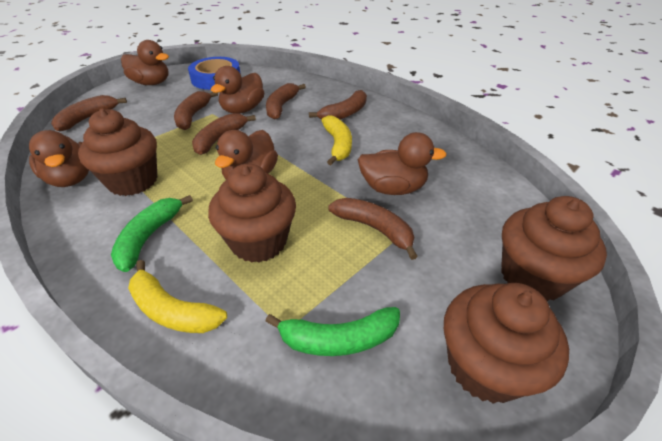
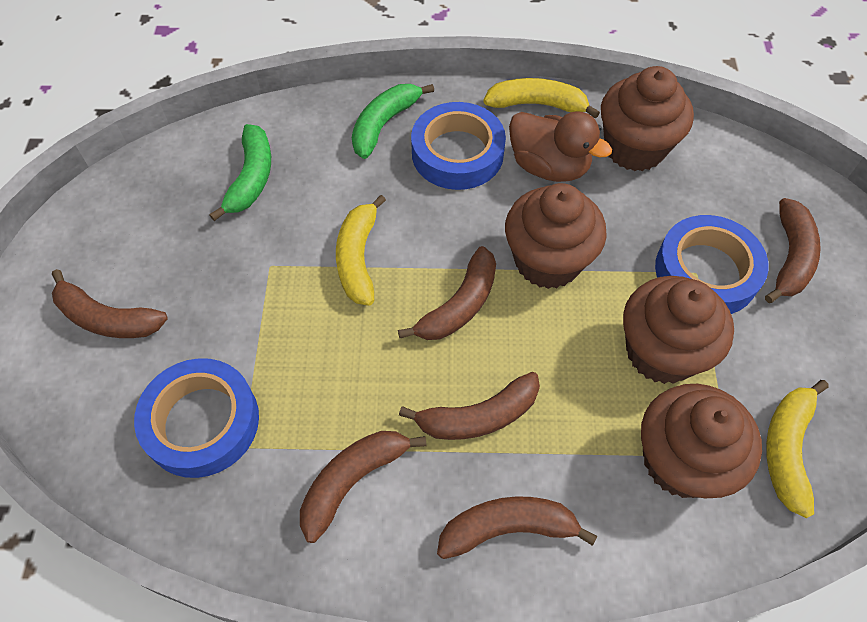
blue tape: 1 -> 3
brown duck: 5 -> 1
yellow banana: 2 -> 3

